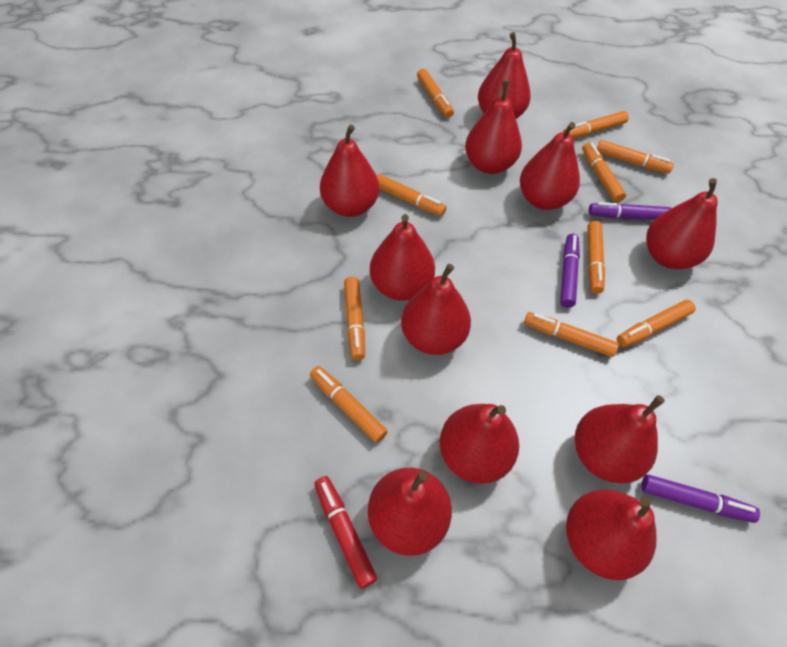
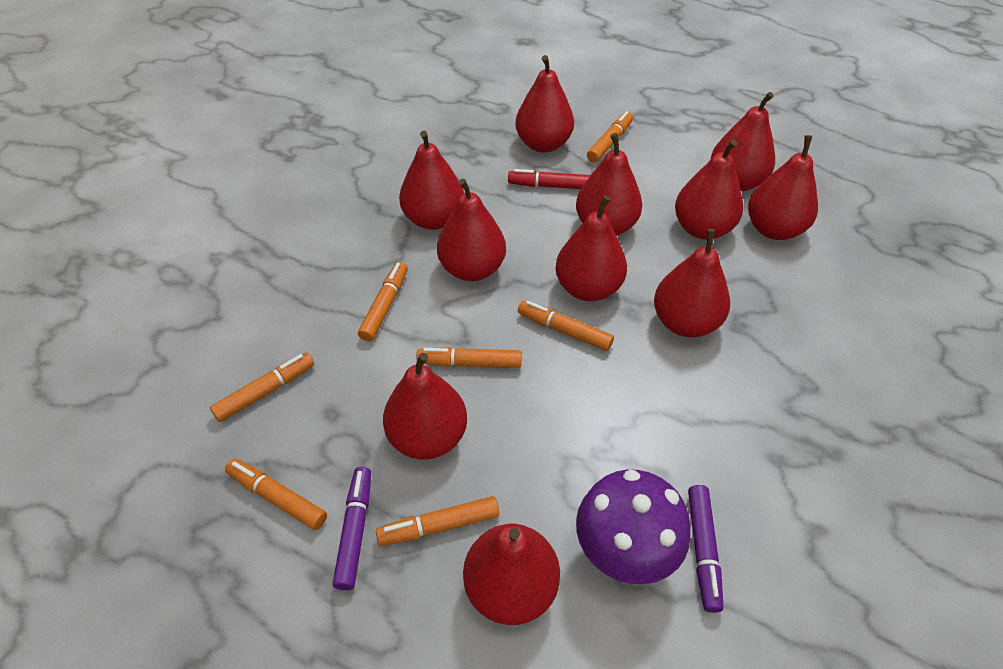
orange marker: 10 -> 7
purple marker: 3 -> 2
purple mushroom: 0 -> 1

